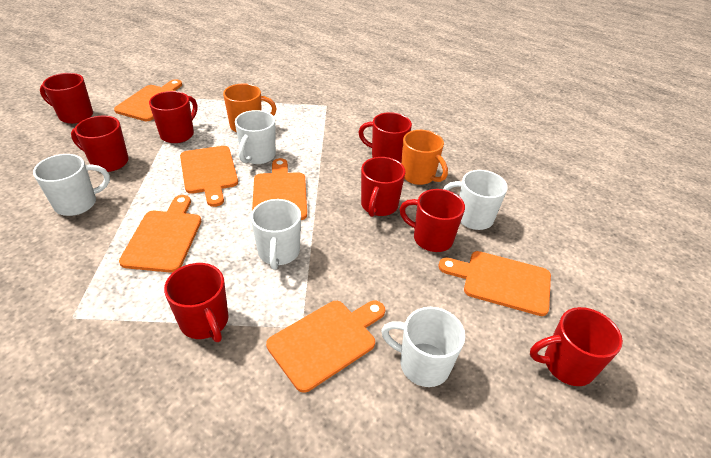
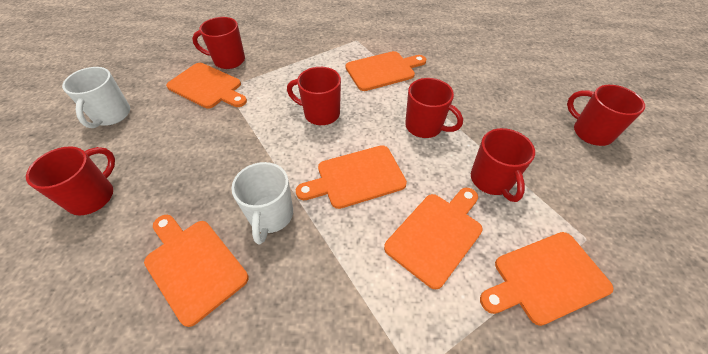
orange mug: 2 -> 0
red mug: 8 -> 6
white mug: 5 -> 2

